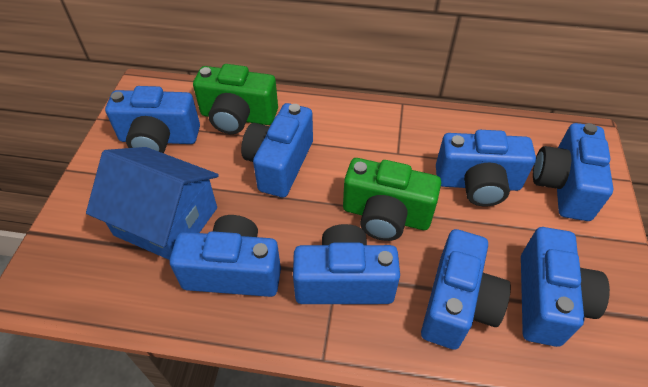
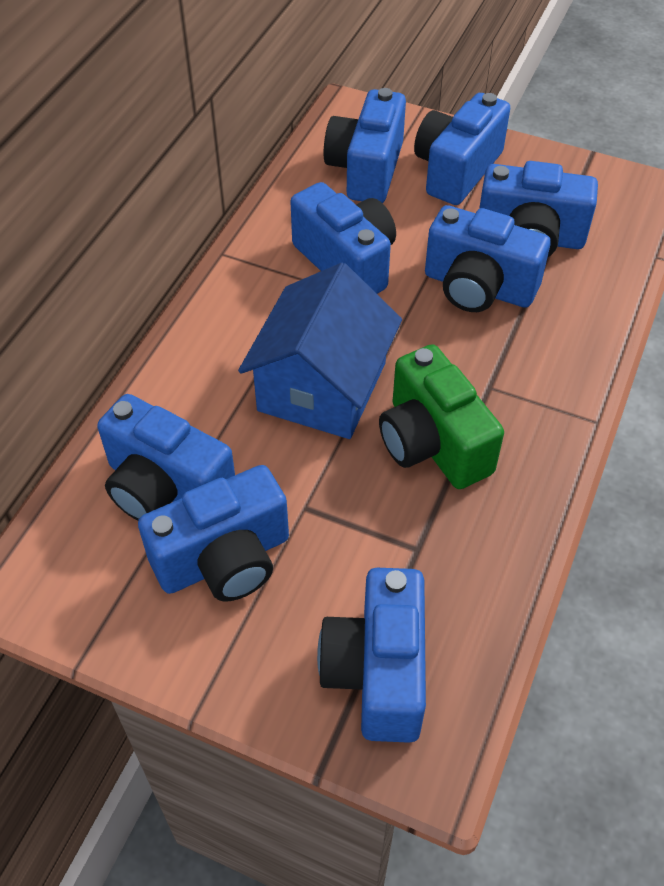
green camera: 2 -> 1

